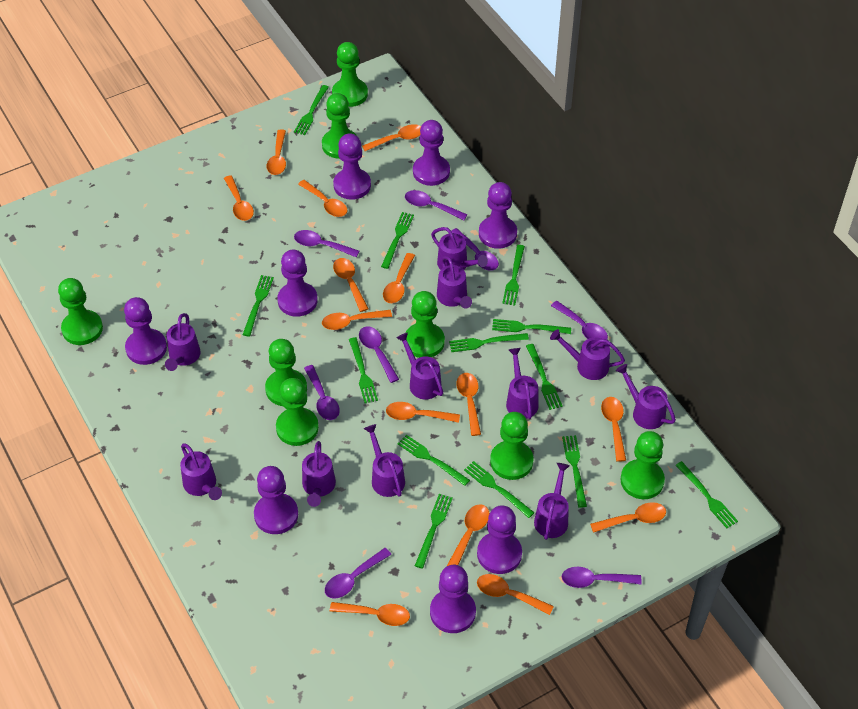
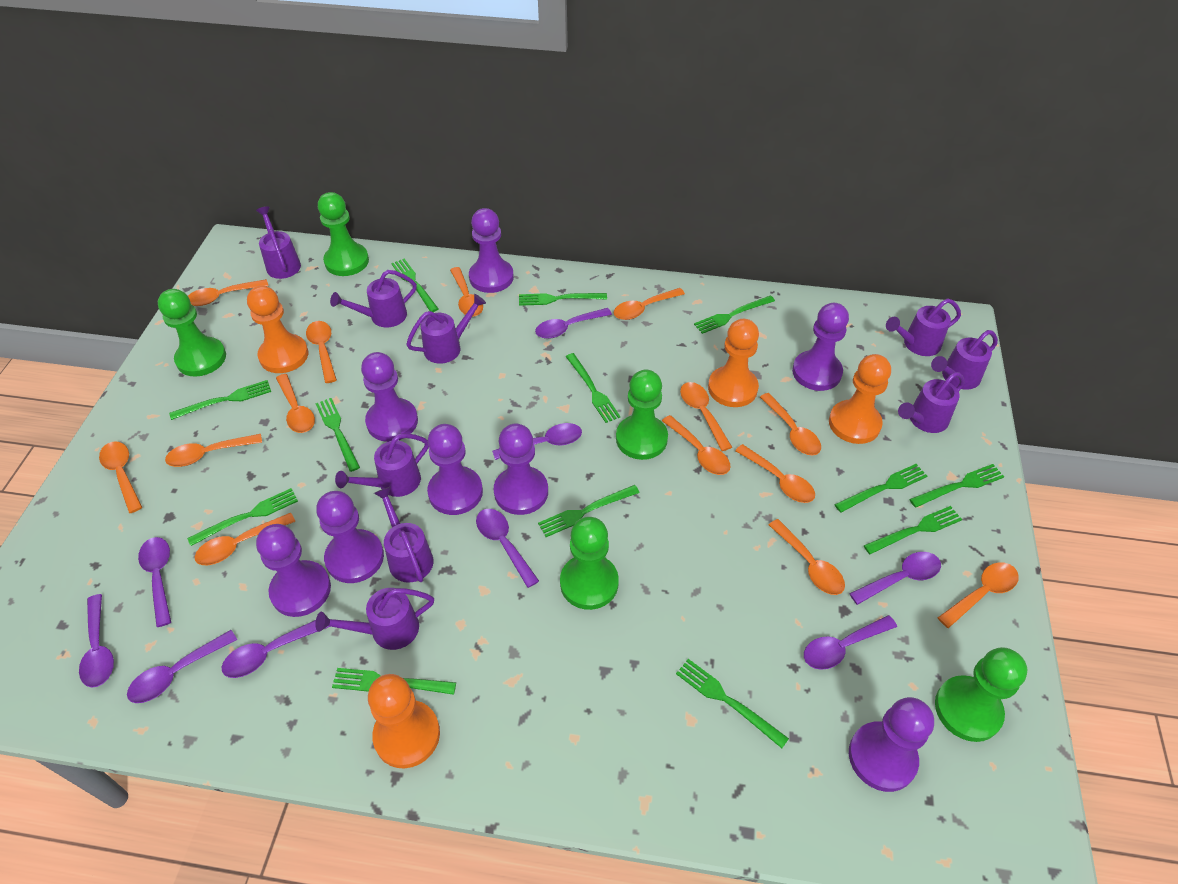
green pawn: 8 -> 5
orange pawn: 0 -> 4
purple spoon: 8 -> 9
purple watering can: 11 -> 9

